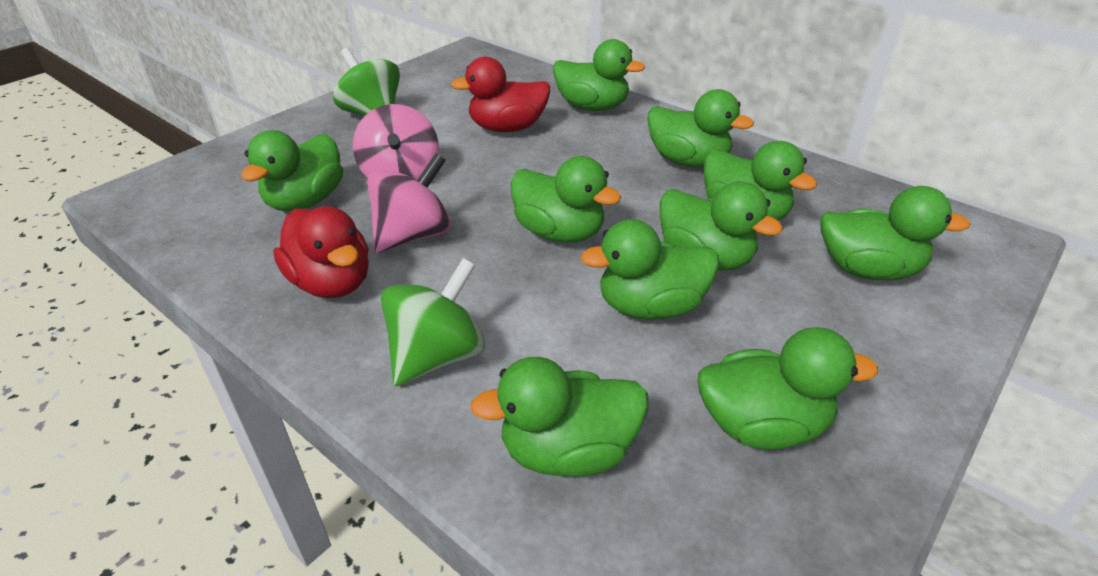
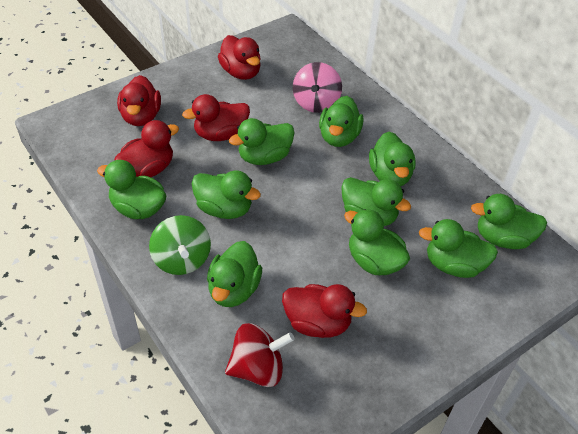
green spinning top: 2 -> 1
pink spinning top: 2 -> 1
red duck: 2 -> 5
red spinning top: 0 -> 1

